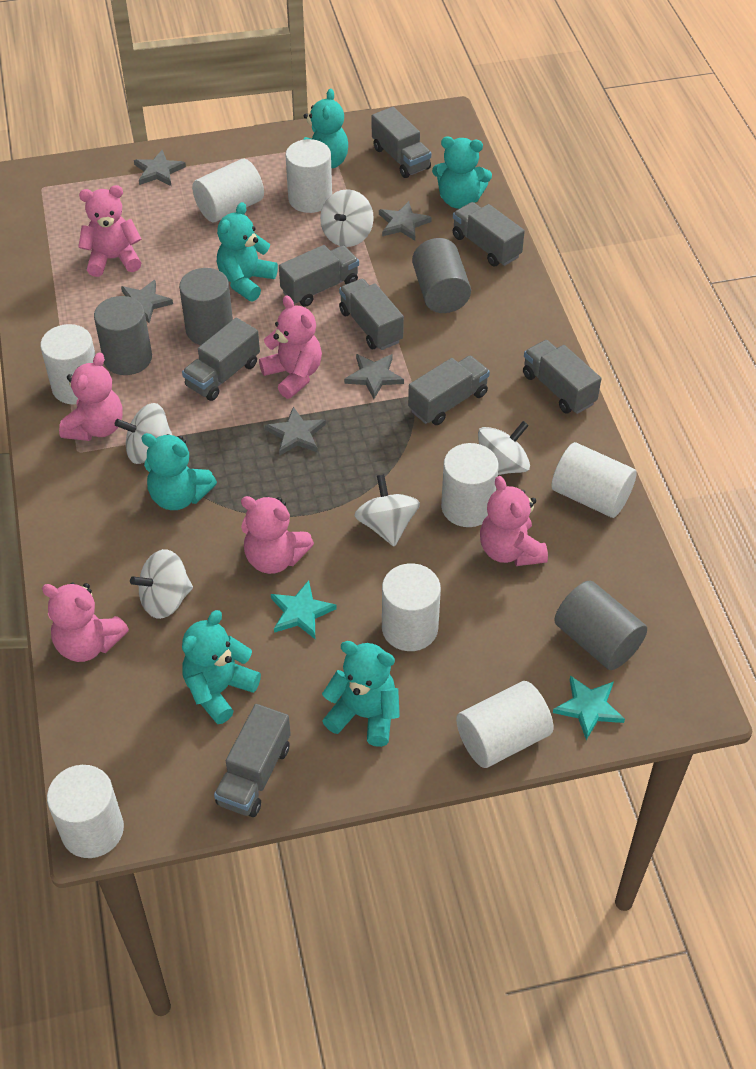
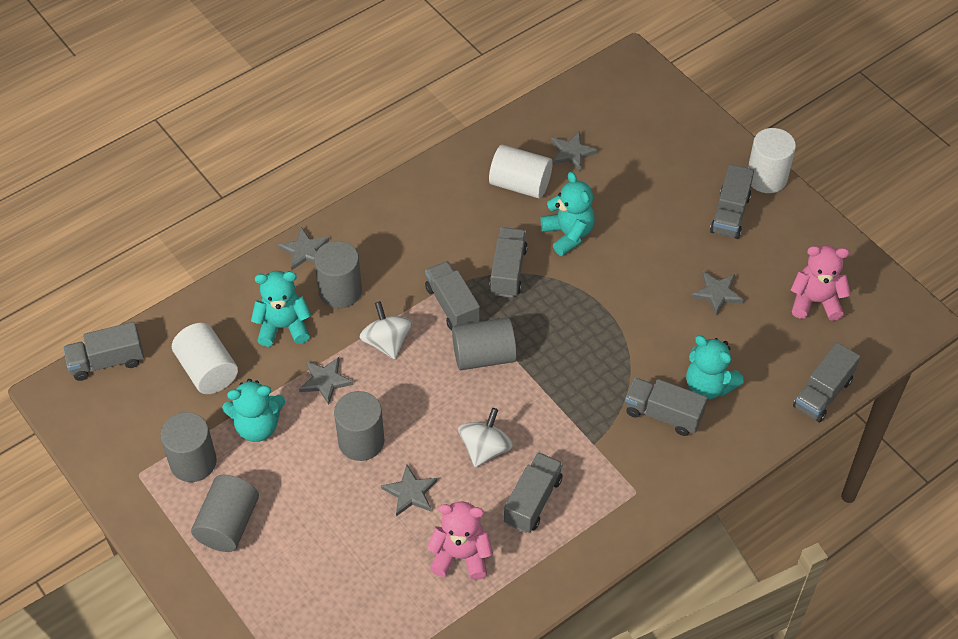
grey cylinder: 4 -> 5
grey truck: 8 -> 7
pink teddy bear: 6 -> 2
turquoise star: 2 -> 0
turquoise teddy bear: 6 -> 4
white cylinder: 8 -> 3
white spinning top: 5 -> 2

